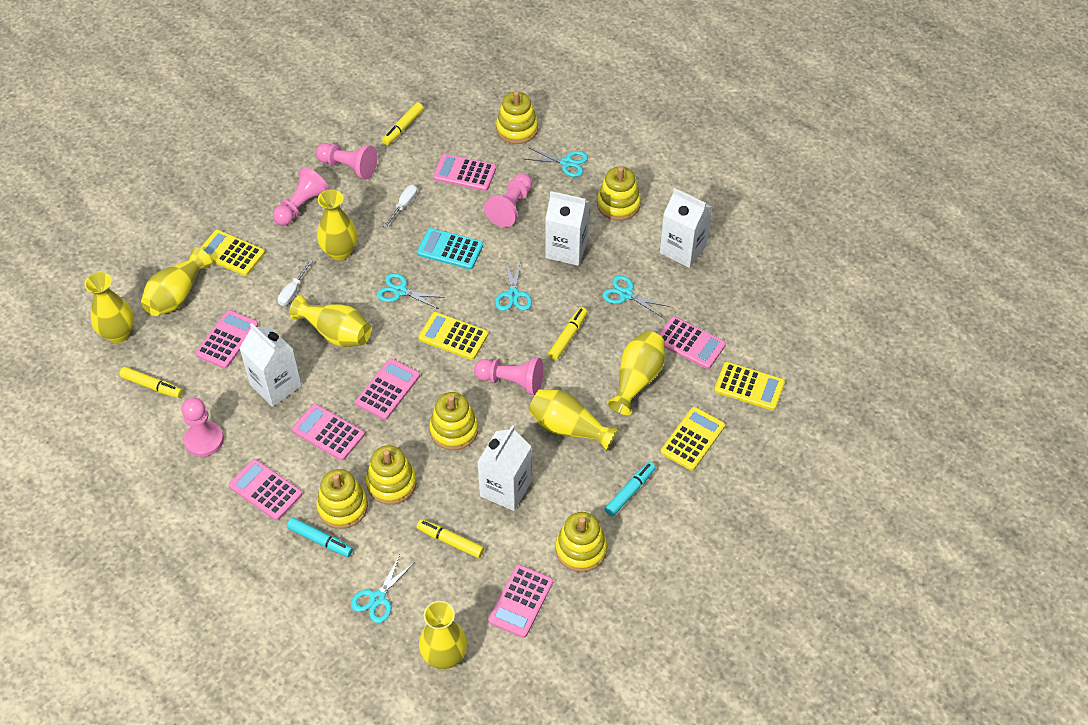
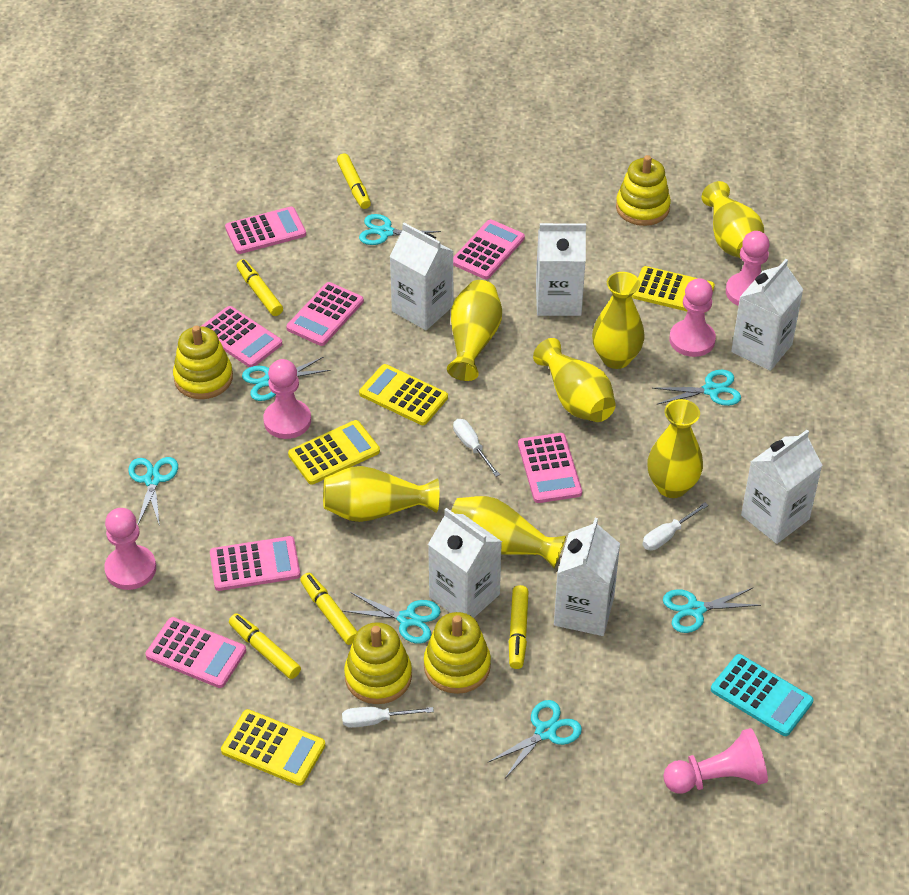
turquoise marker: 2 -> 0
turquoise scissors: 5 -> 7
white carton: 4 -> 6
white screwdriver: 2 -> 3
yellow marker: 4 -> 5
yellow stacking toy: 6 -> 4

